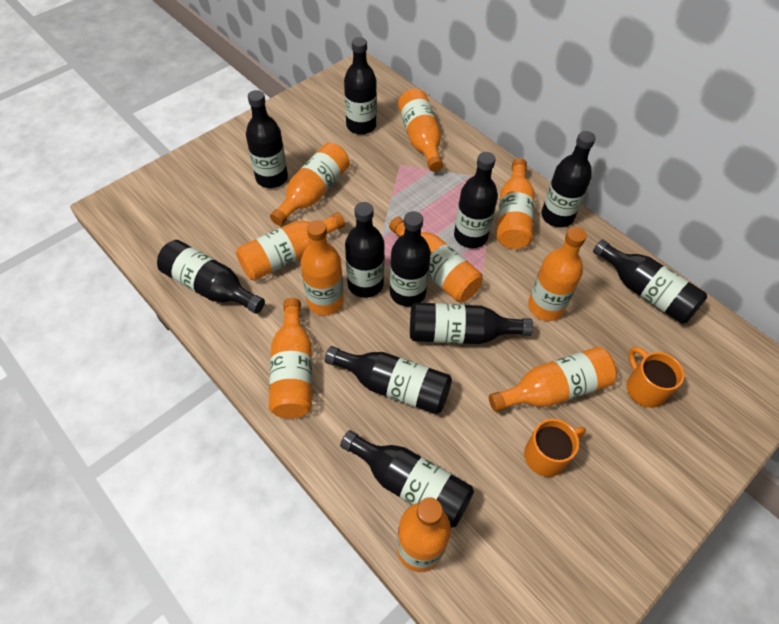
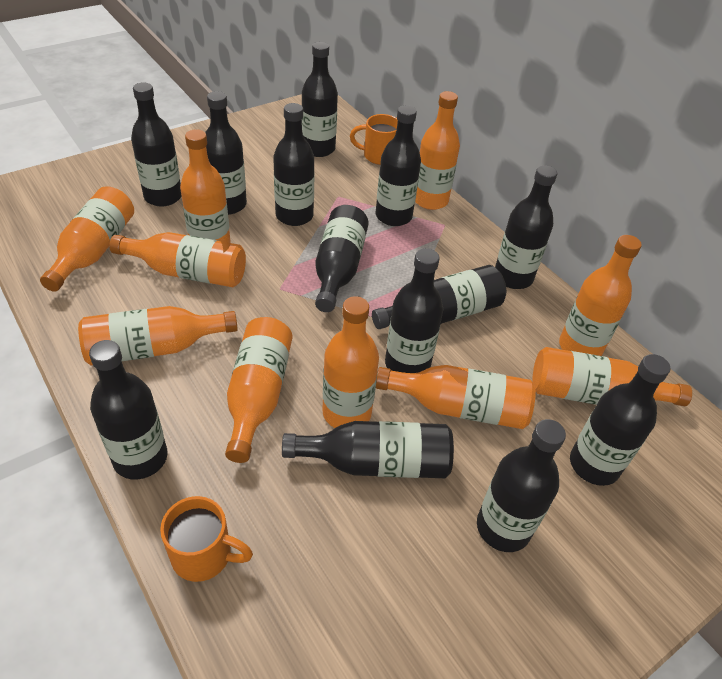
black bottle: 11 -> 13

